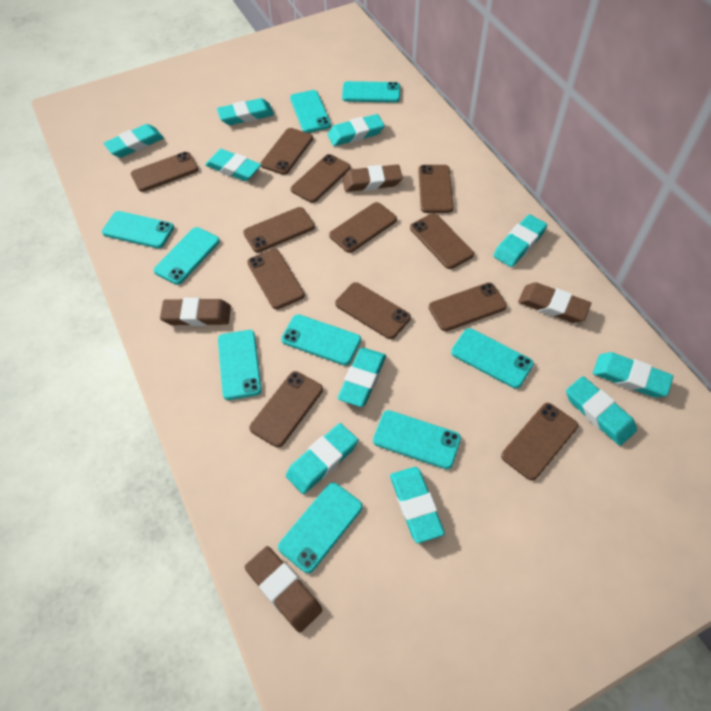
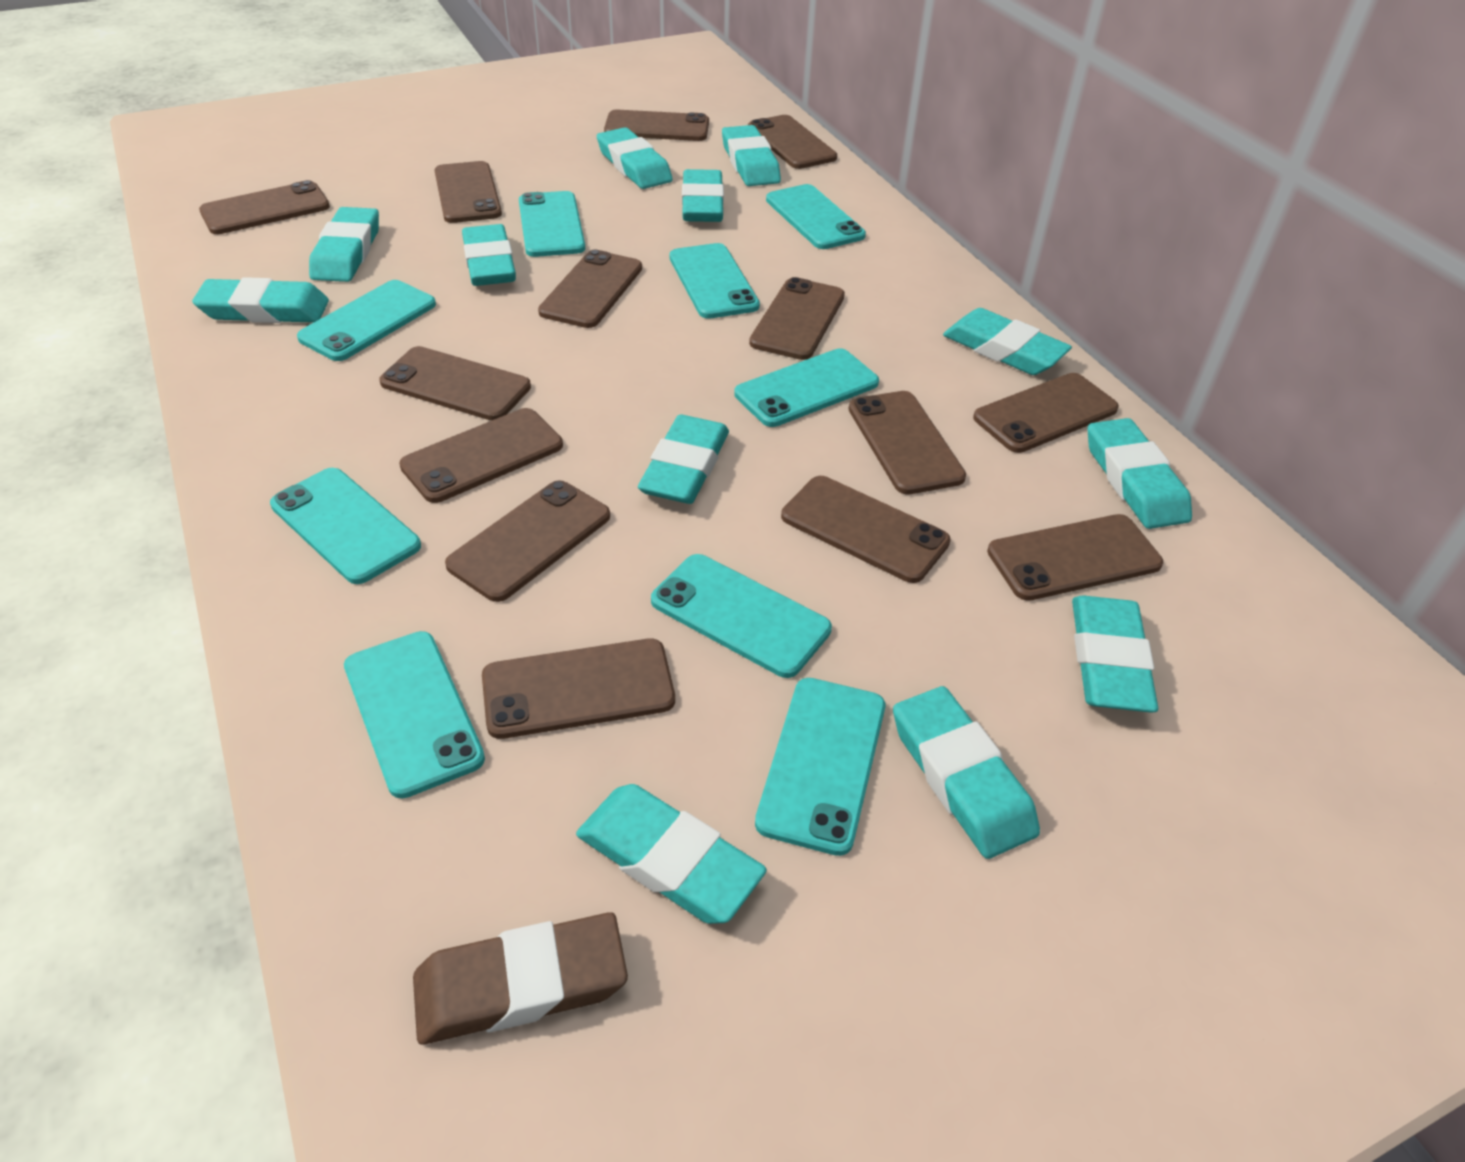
brown eraser: 4 -> 1
brown phone: 12 -> 14
turquoise eraser: 10 -> 12

